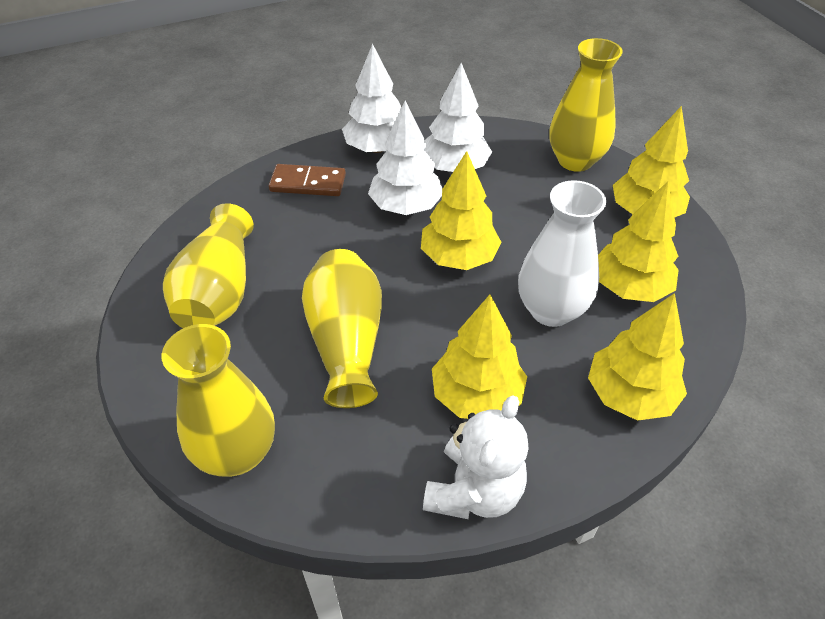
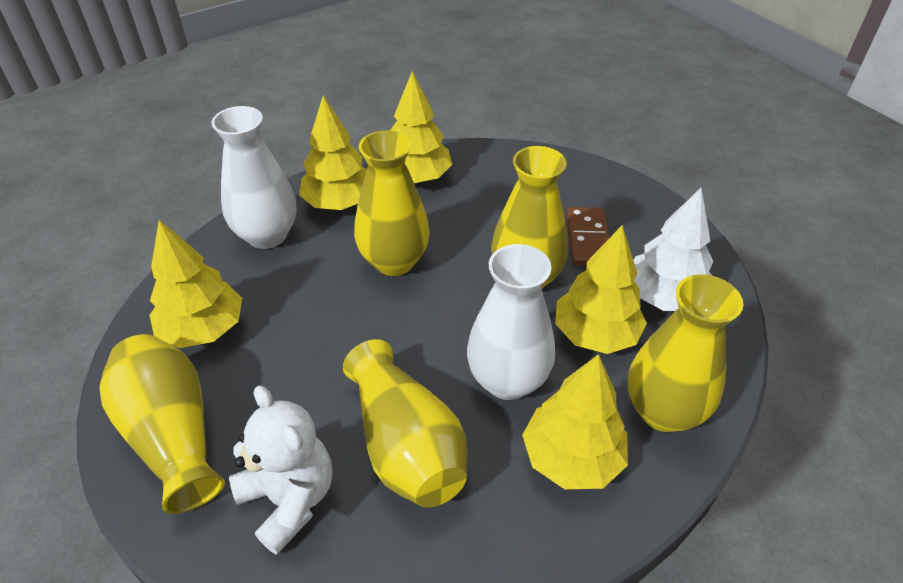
white tree: 3 -> 1
white vase: 1 -> 2
yellow vase: 4 -> 5

